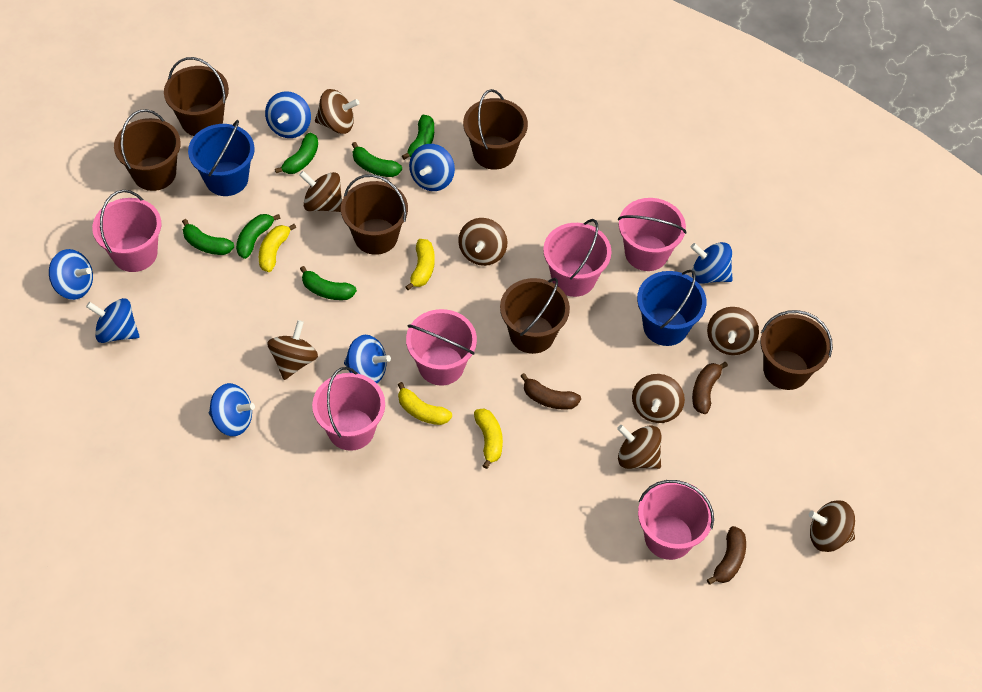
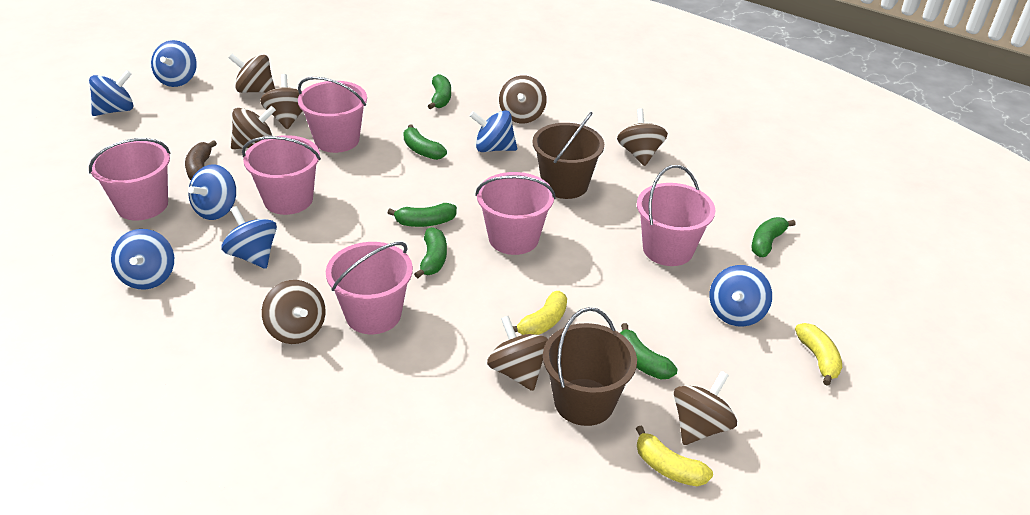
blue bucket: 2 -> 0
brown banana: 3 -> 1
brown bucket: 6 -> 2
yellow banana: 4 -> 3

